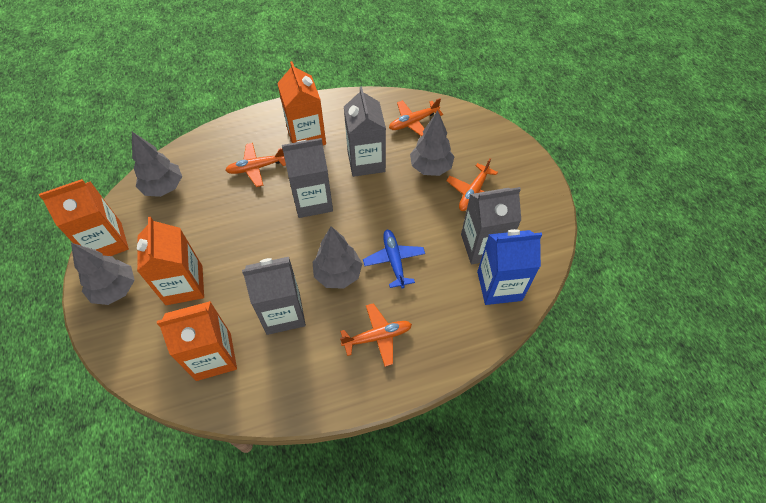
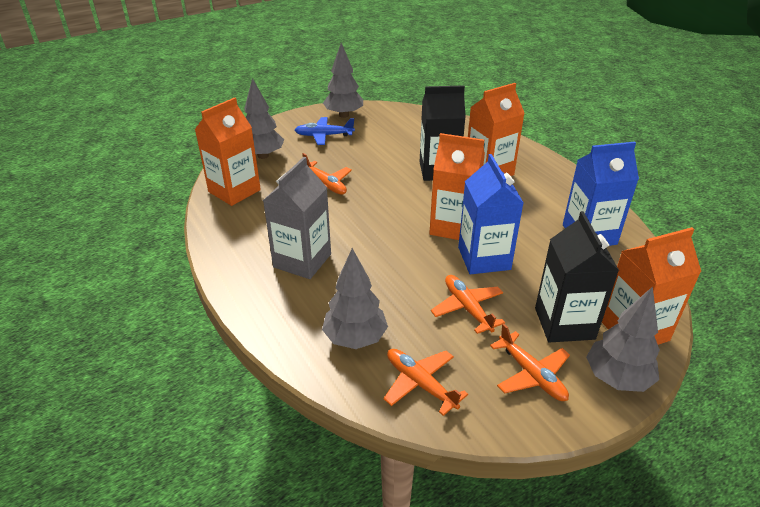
black carton: 0 -> 2
blue carton: 1 -> 2
grey carton: 4 -> 1

